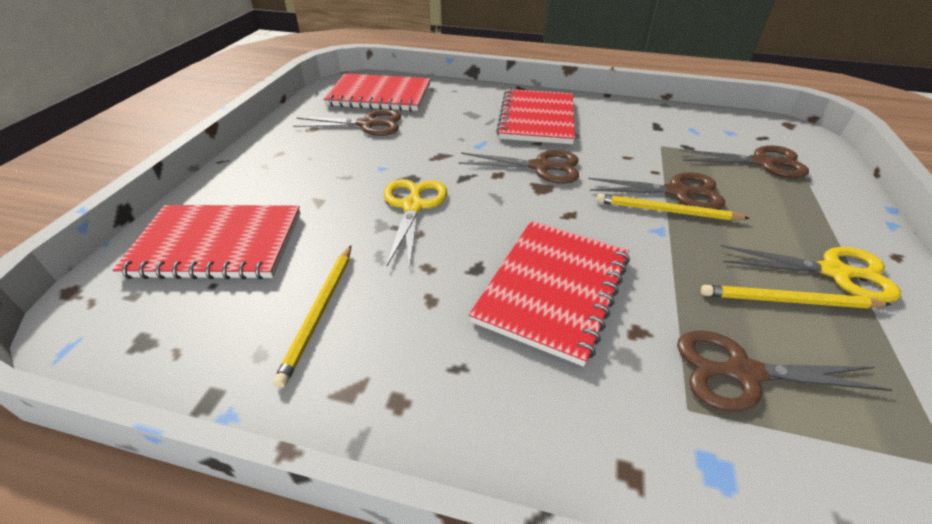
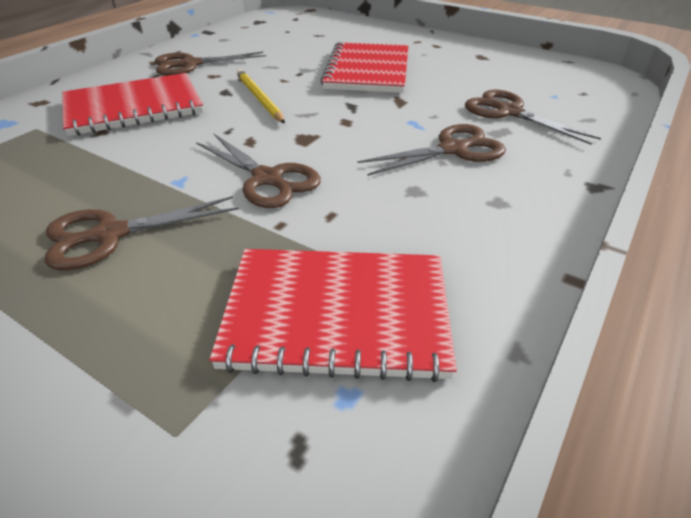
red notebook: 4 -> 3
yellow pencil: 3 -> 1
yellow scissors: 2 -> 0

